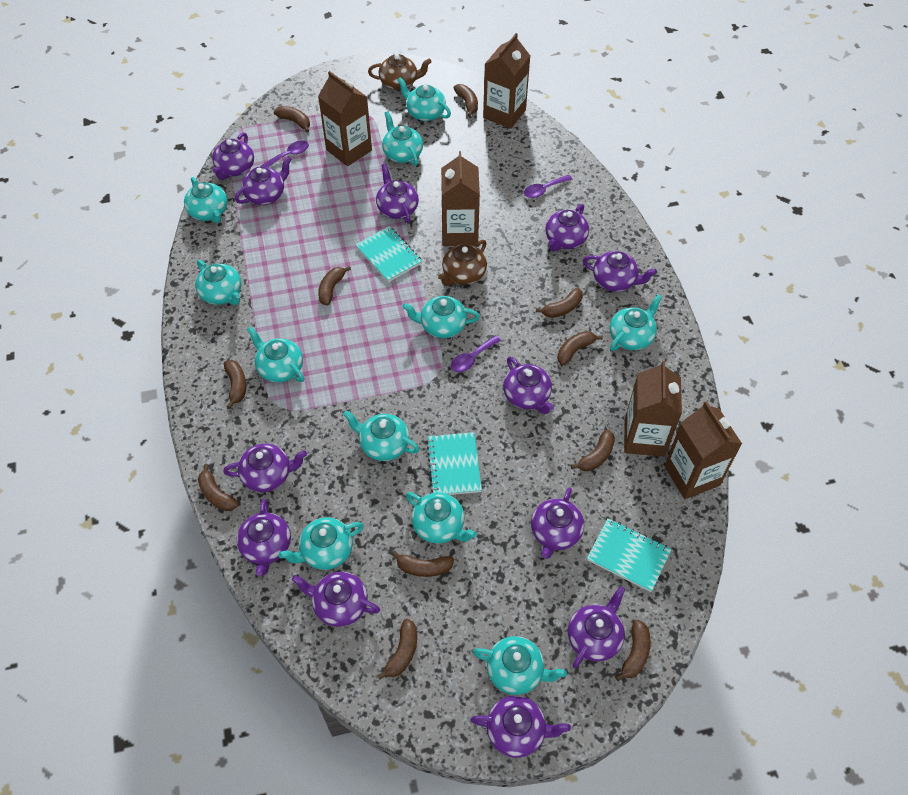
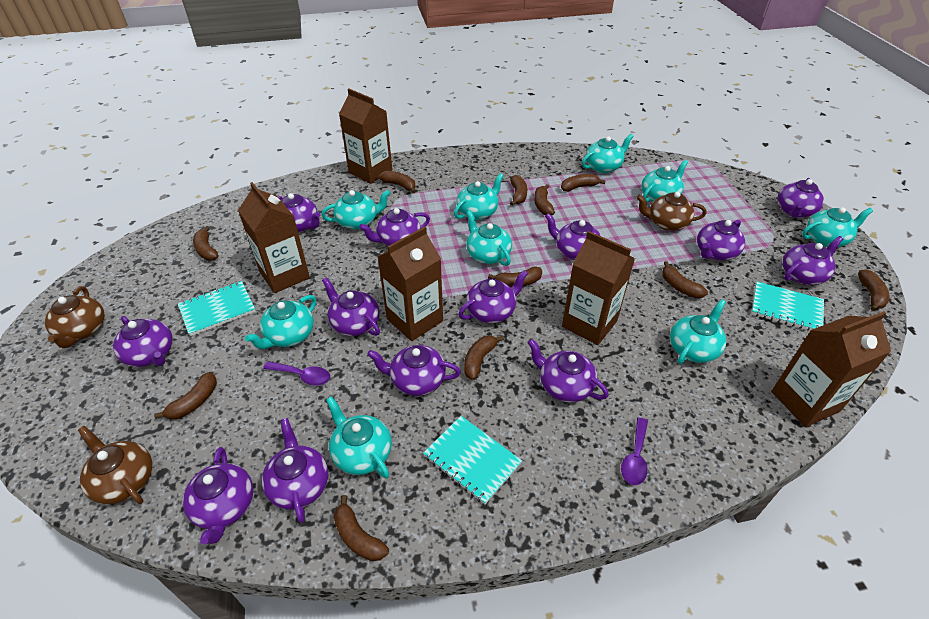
brown teapot: 2 -> 3
purple spoon: 3 -> 2
purple teapot: 12 -> 13
turquoise teapot: 11 -> 9

